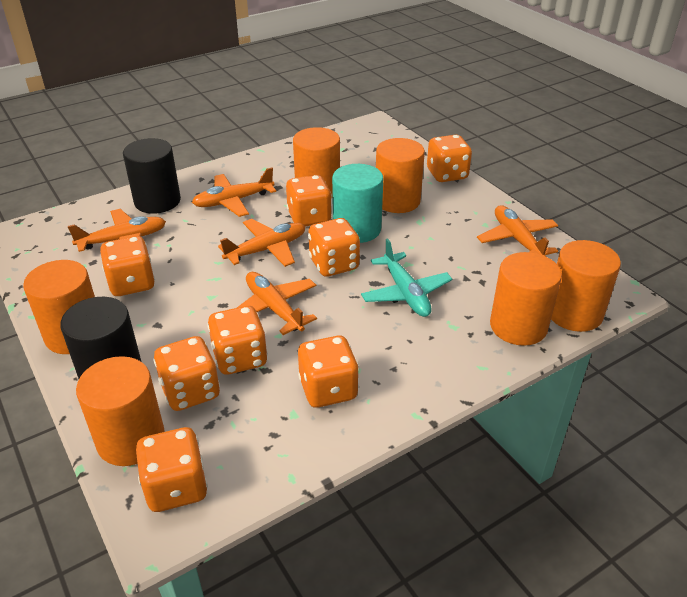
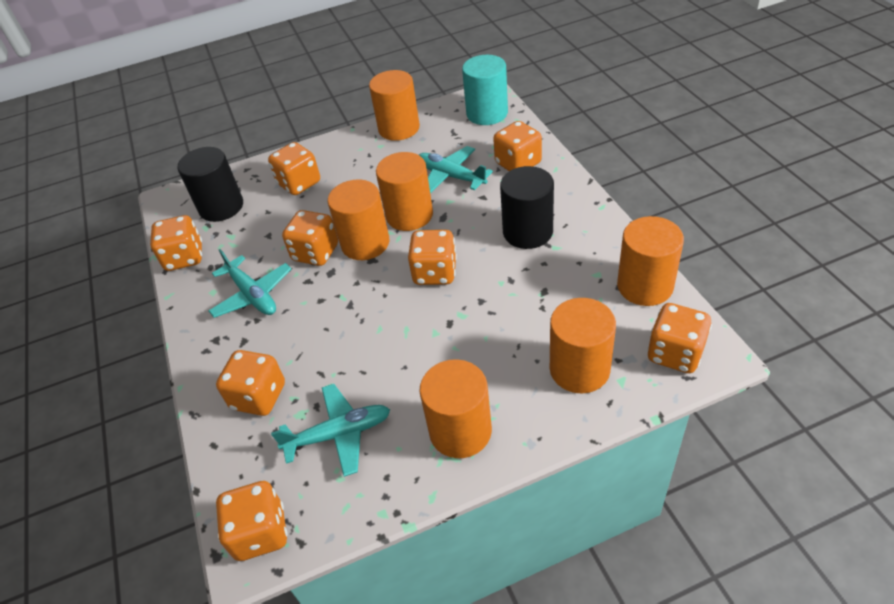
orange plane: 5 -> 0
turquoise plane: 1 -> 3

